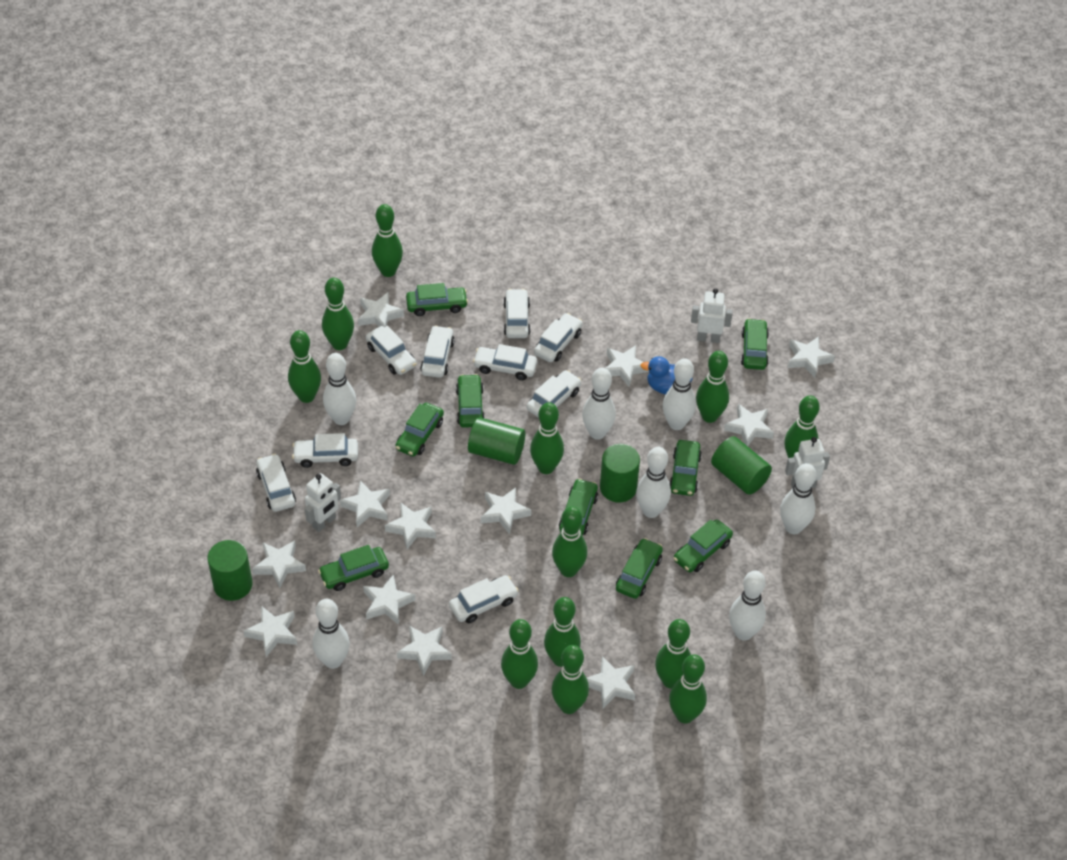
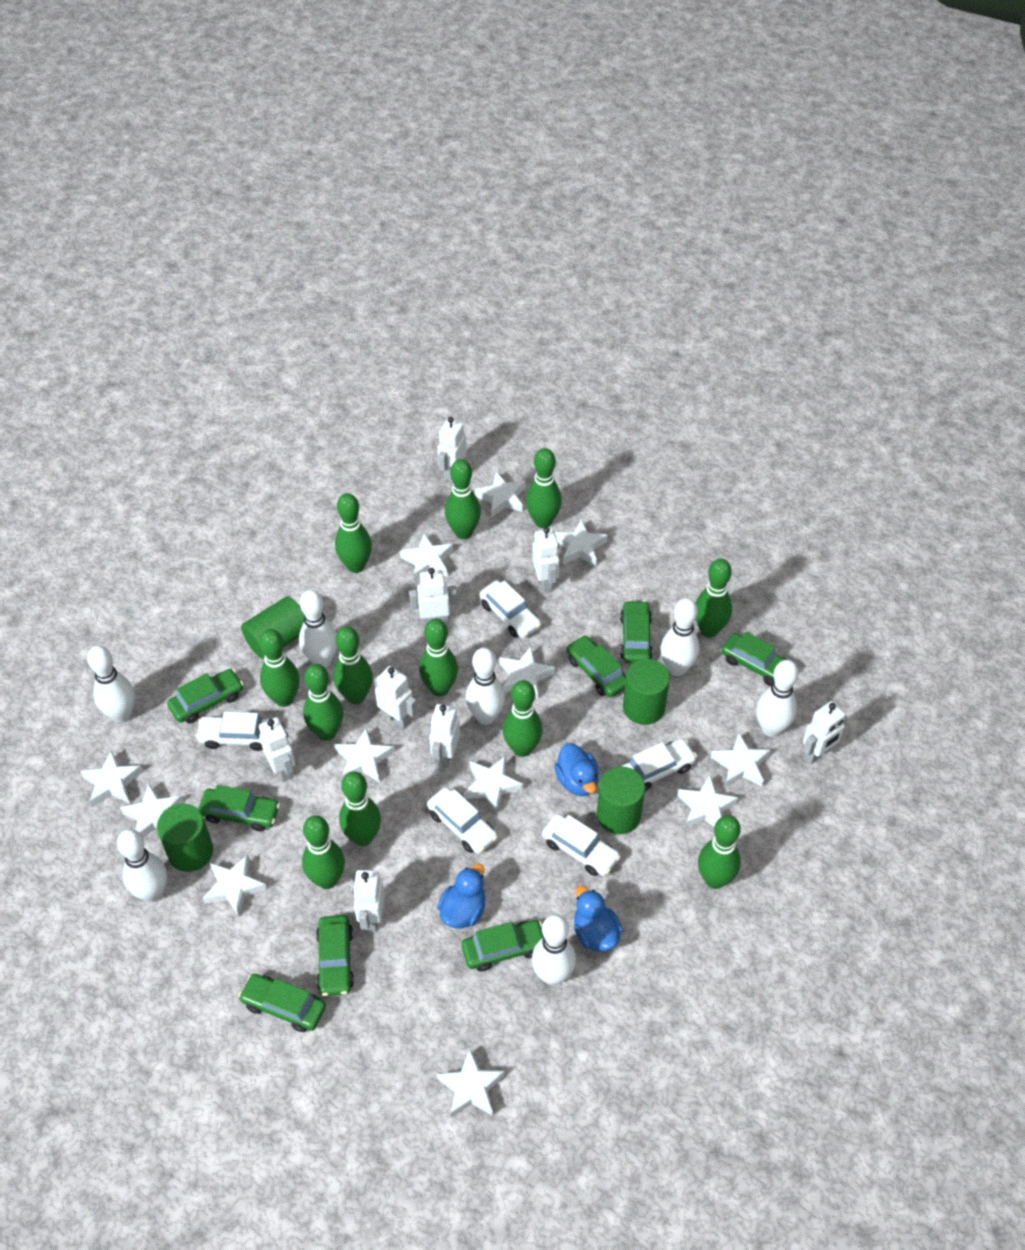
blue duck: 1 -> 3
green car: 9 -> 8
white car: 9 -> 5
white robot: 3 -> 8

